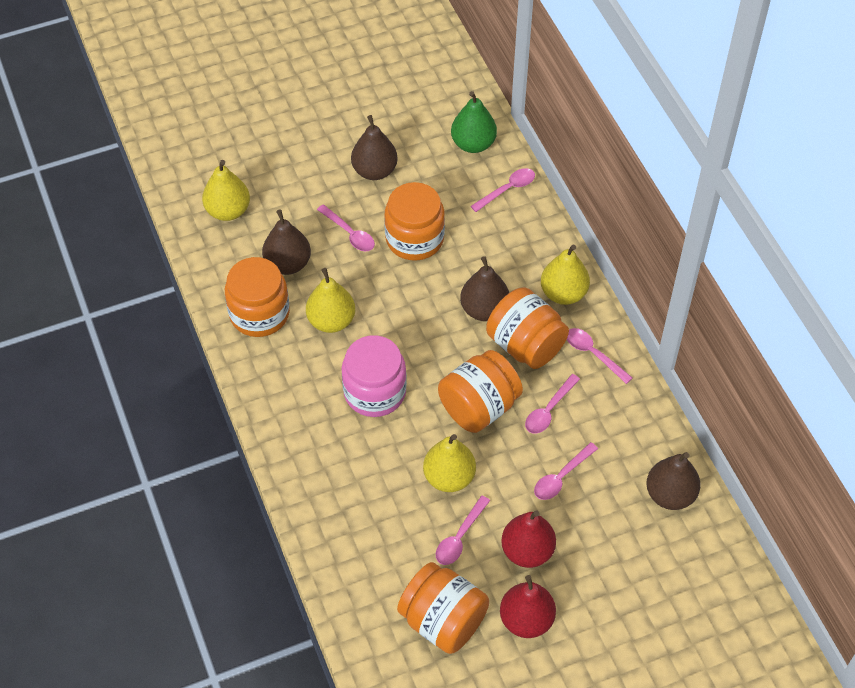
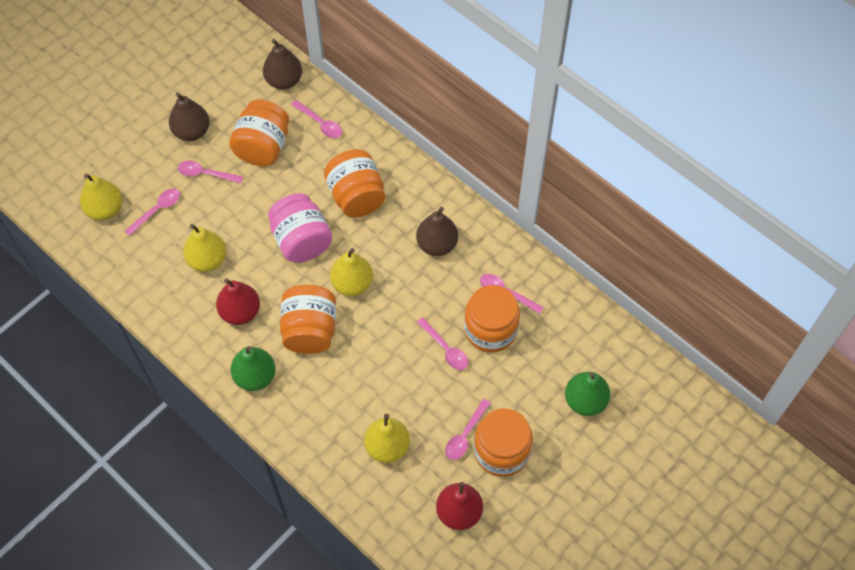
brown pear: 4 -> 3
green pear: 1 -> 2

